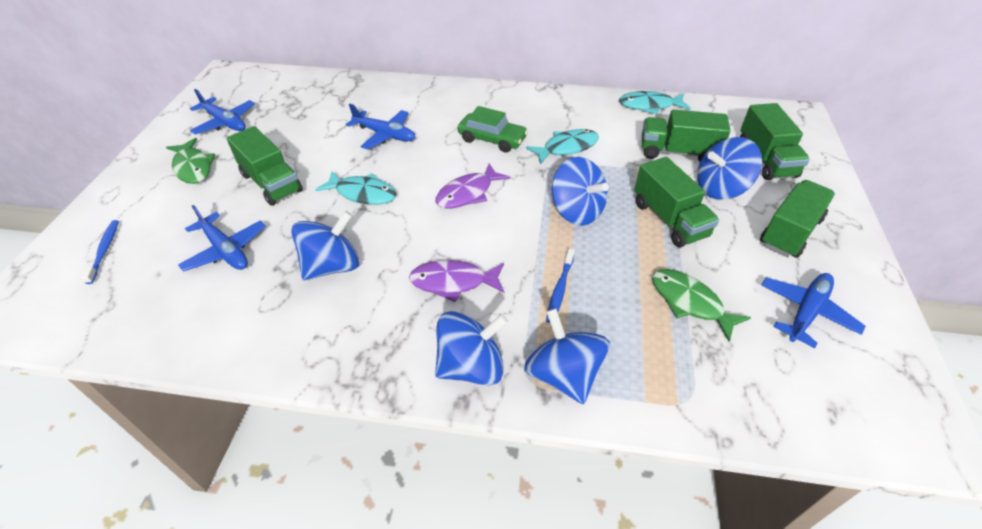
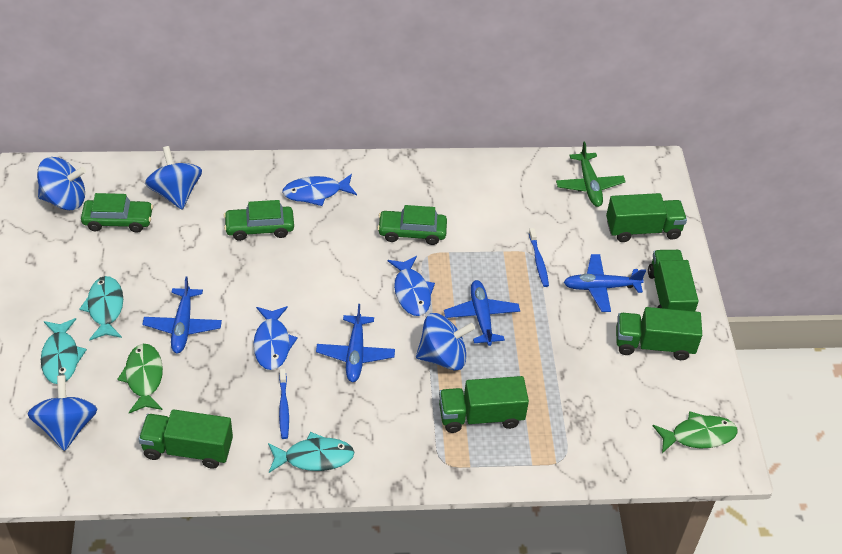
blue fish: 0 -> 3
blue spinning top: 5 -> 4
green car: 1 -> 3
green plane: 0 -> 1
purple fish: 2 -> 0

